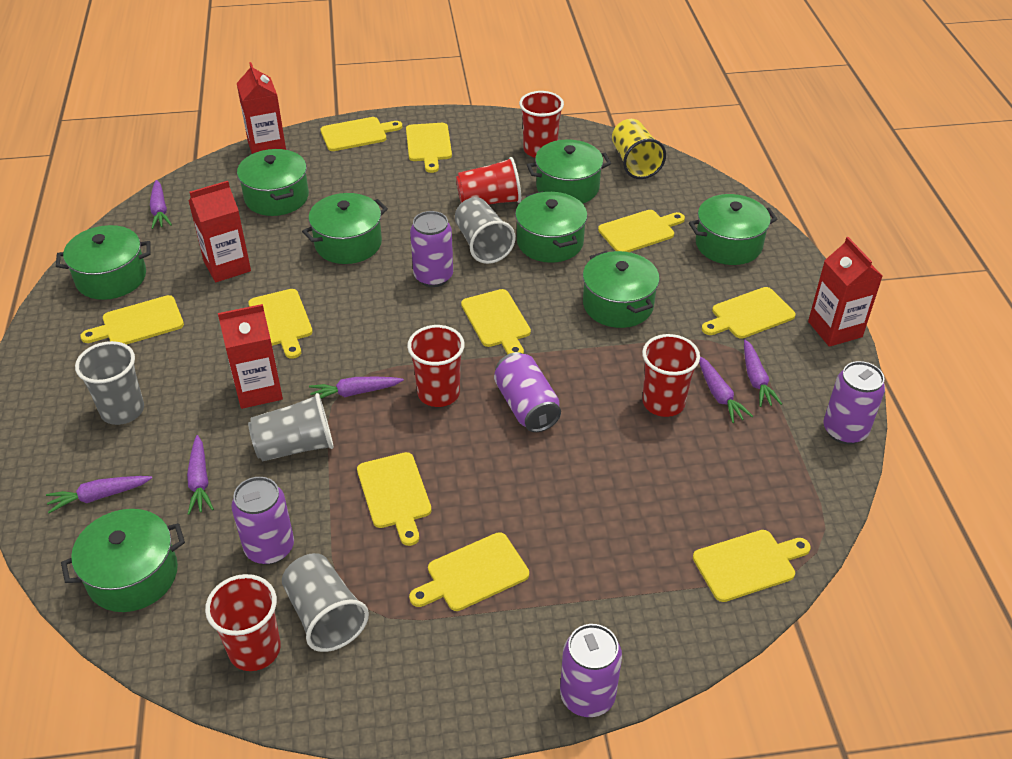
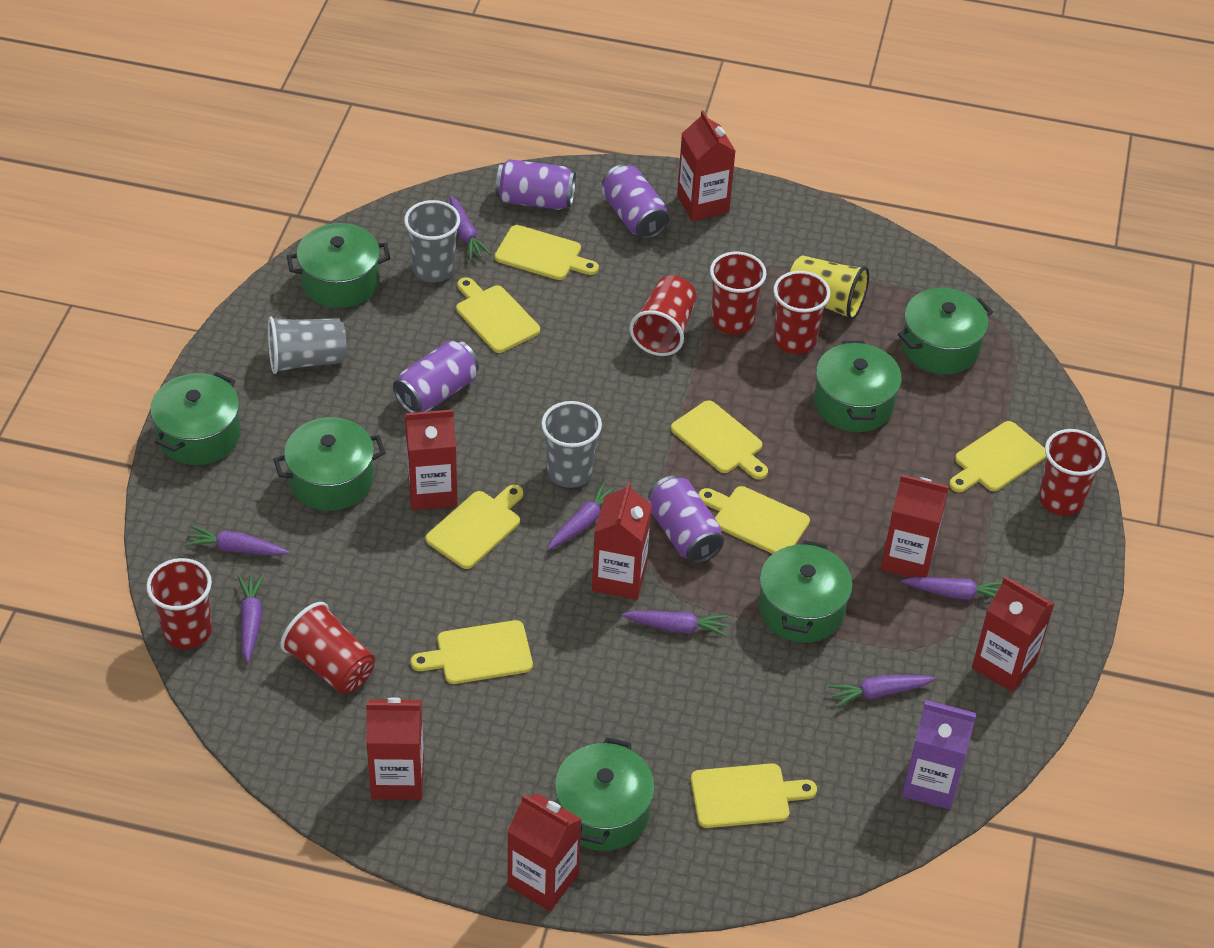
green pot: 8 -> 7
grey cup: 4 -> 3
purple can: 5 -> 4
purple carrot: 6 -> 7
purple carton: 0 -> 1
red carton: 4 -> 7
red cup: 5 -> 6
yellow cutting board: 10 -> 8

